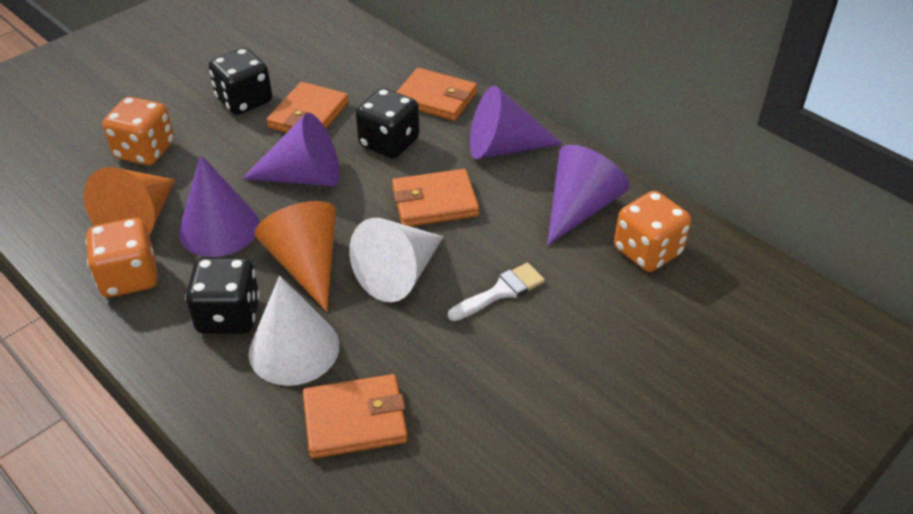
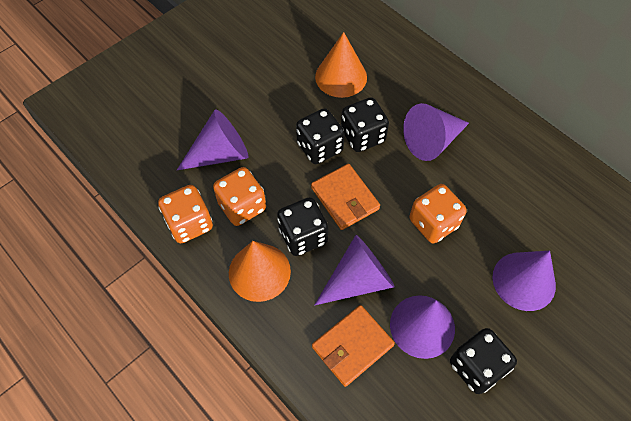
black dice: 3 -> 4
orange wallet: 4 -> 2
purple cone: 4 -> 5
white brush: 1 -> 0
white cone: 2 -> 0

